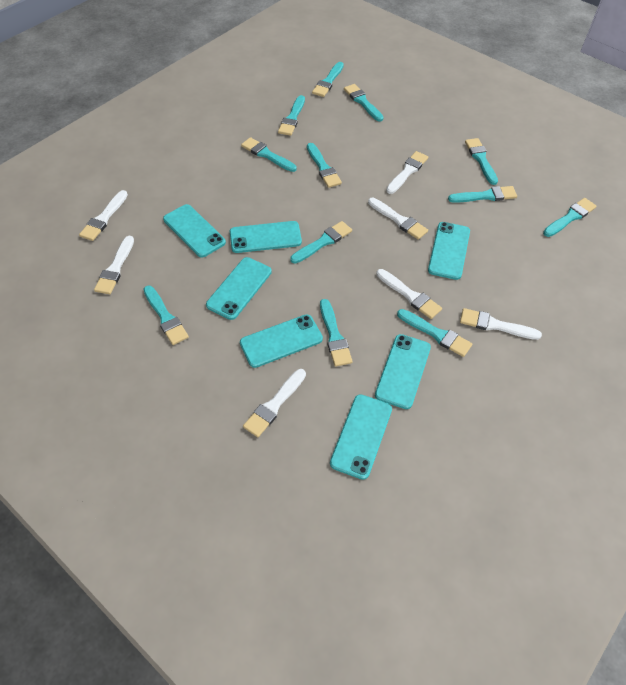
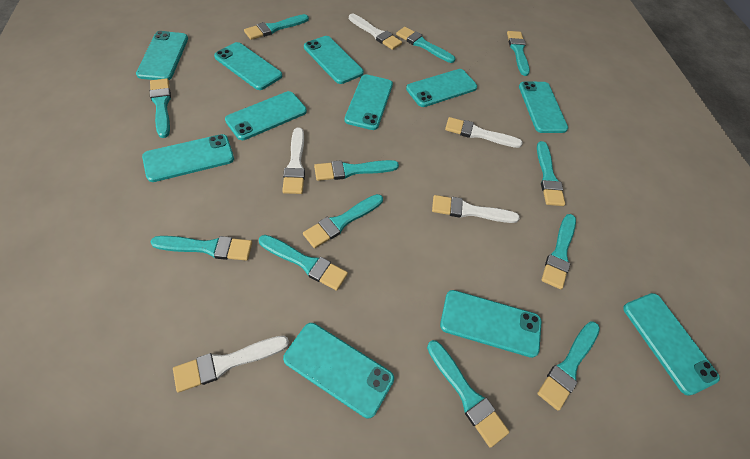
turquoise phone: 7 -> 11
white brush: 7 -> 5

